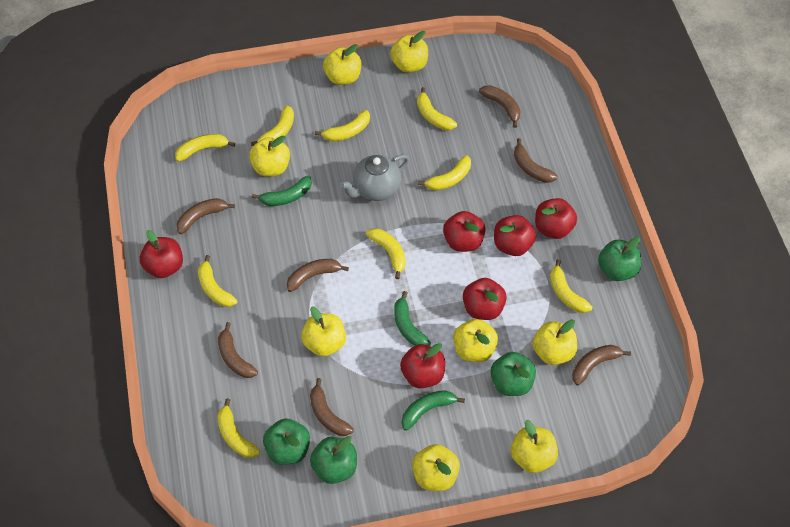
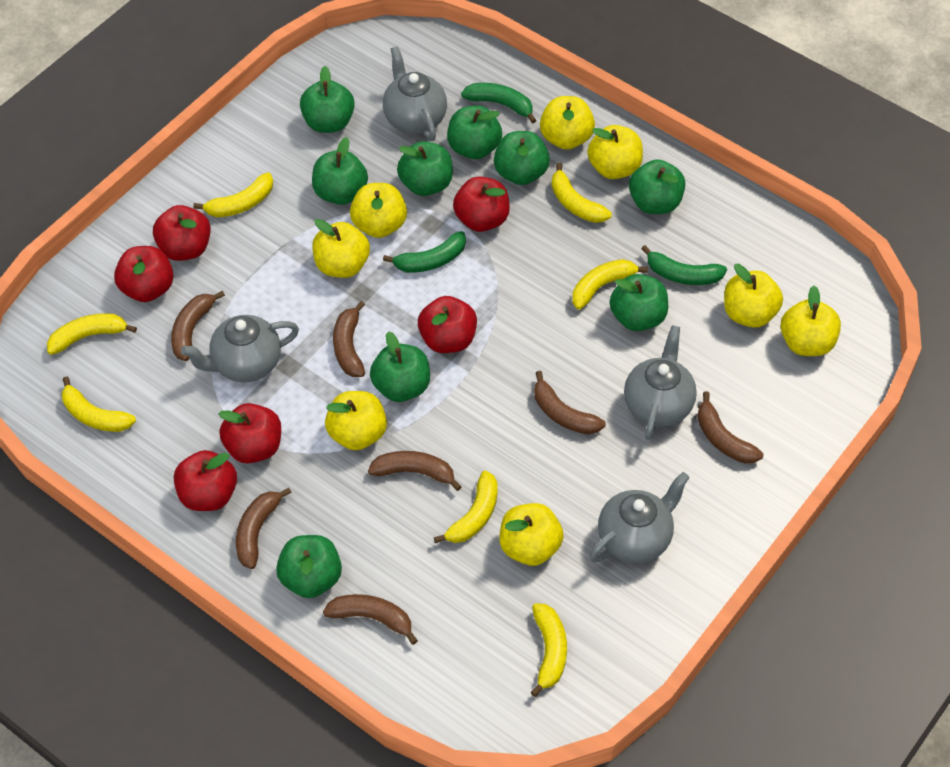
green apple: 4 -> 9
grey teapot: 1 -> 4
yellow banana: 9 -> 7

